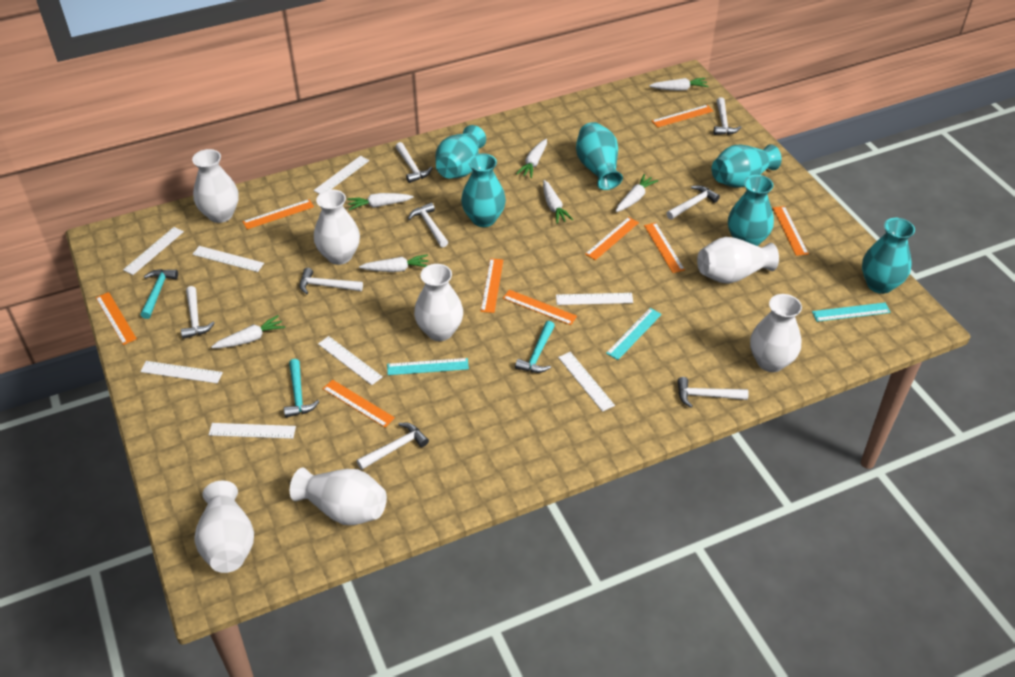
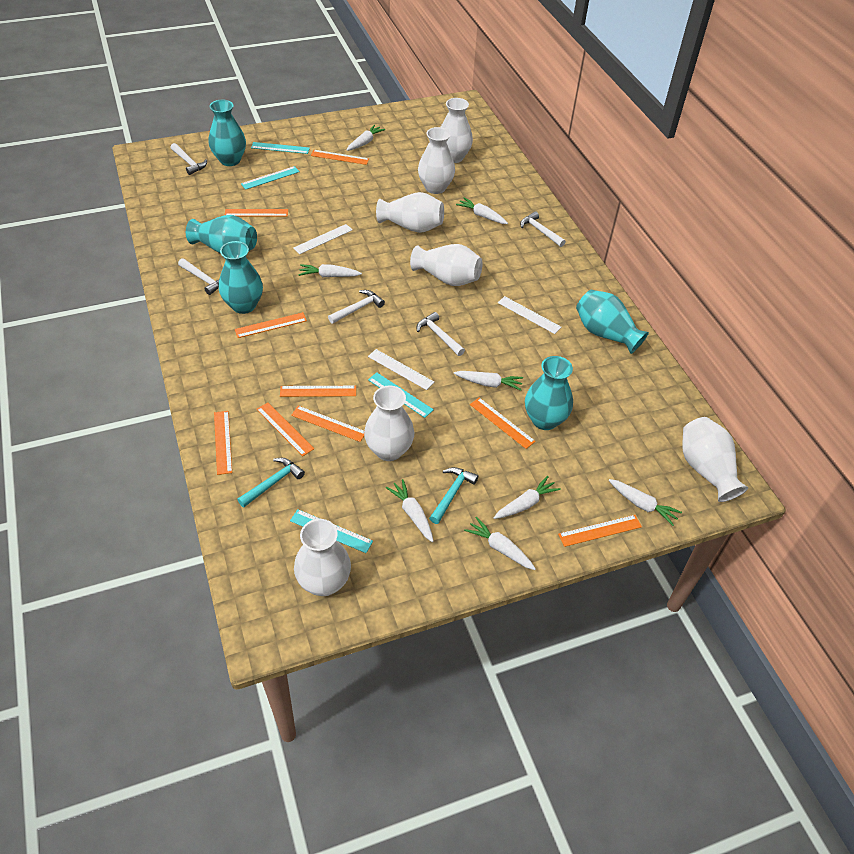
turquoise hammer: 3 -> 2
turquoise ruler: 3 -> 4
turquoise vase: 6 -> 5
white carrot: 7 -> 8
white hammer: 8 -> 5
white ruler: 8 -> 3

